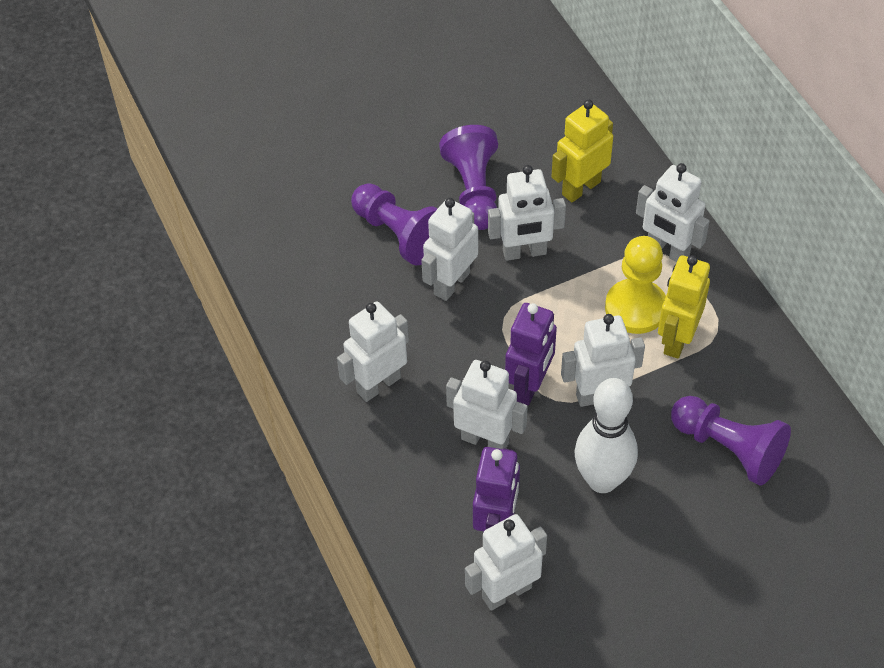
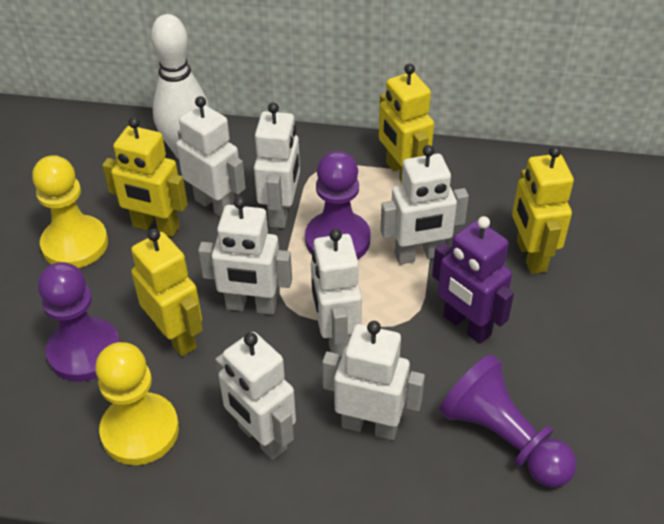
purple robot: 2 -> 1
yellow pawn: 1 -> 2
yellow robot: 2 -> 4

